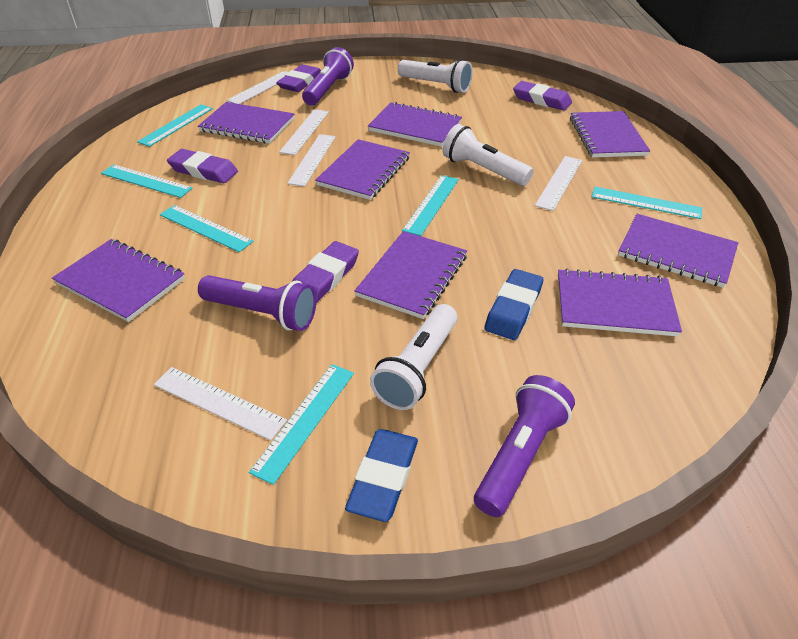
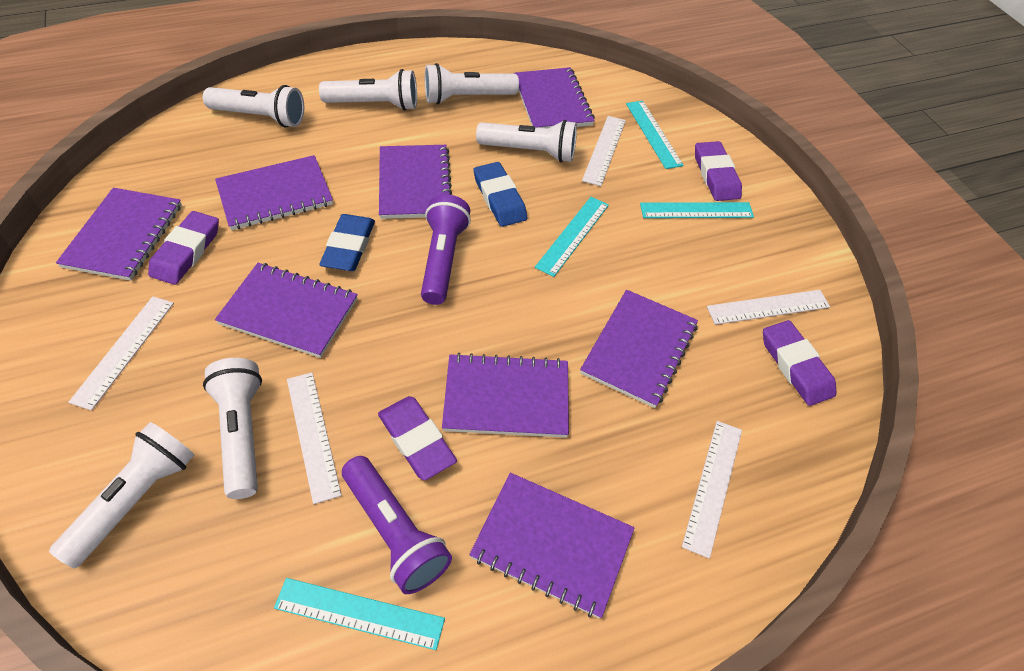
purple flashlight: 3 -> 2
turquoise ruler: 6 -> 4
white flashlight: 3 -> 6

